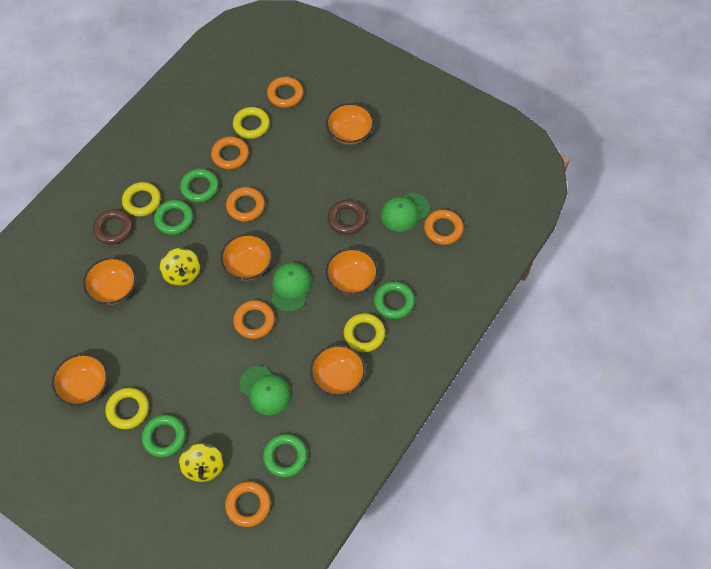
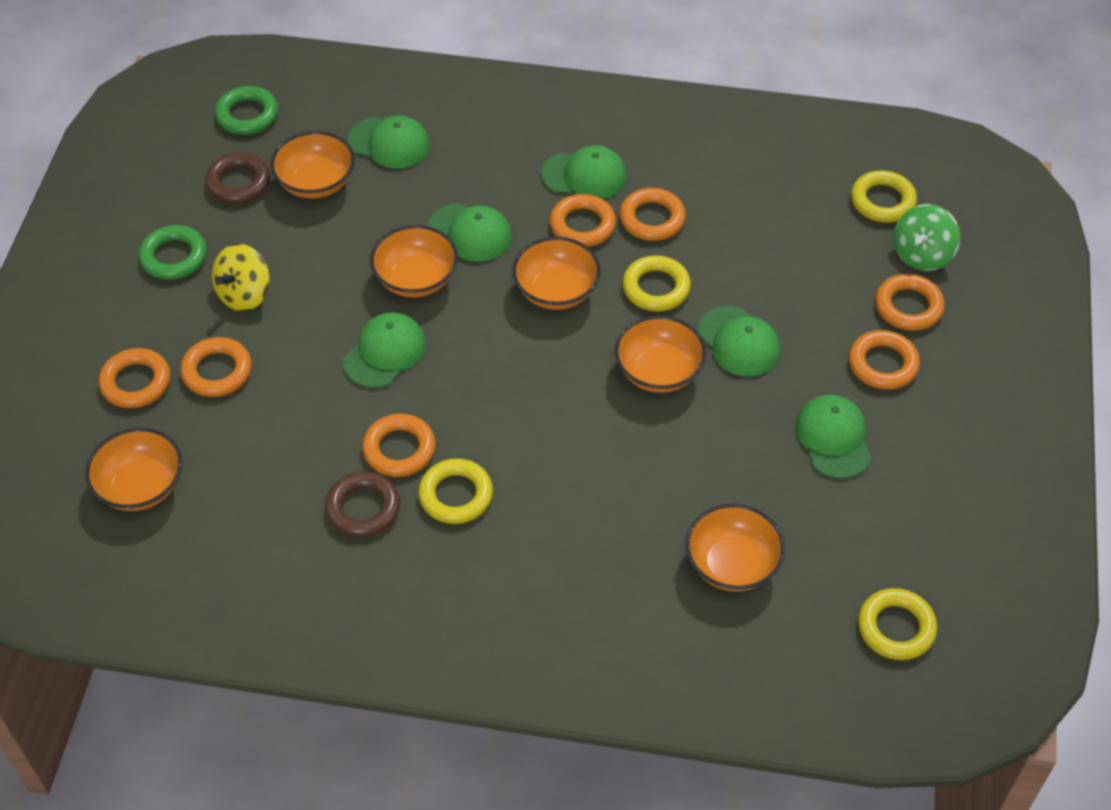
green cap: 3 -> 6
green ring: 5 -> 2
green spinning top: 0 -> 1
orange ring: 6 -> 7
yellow spinning top: 2 -> 1

